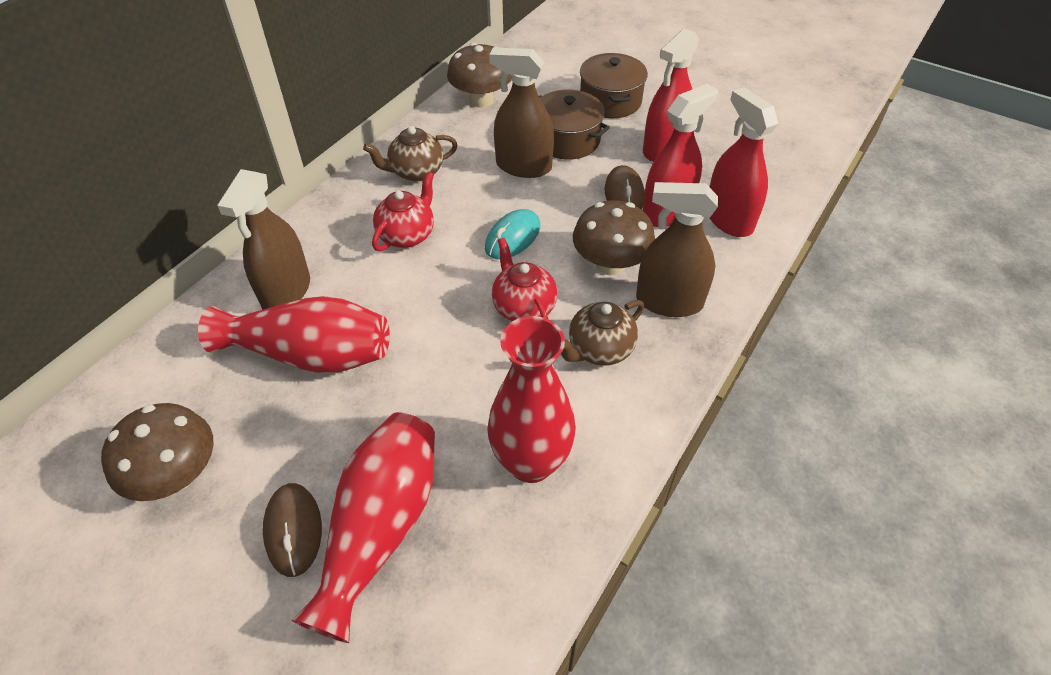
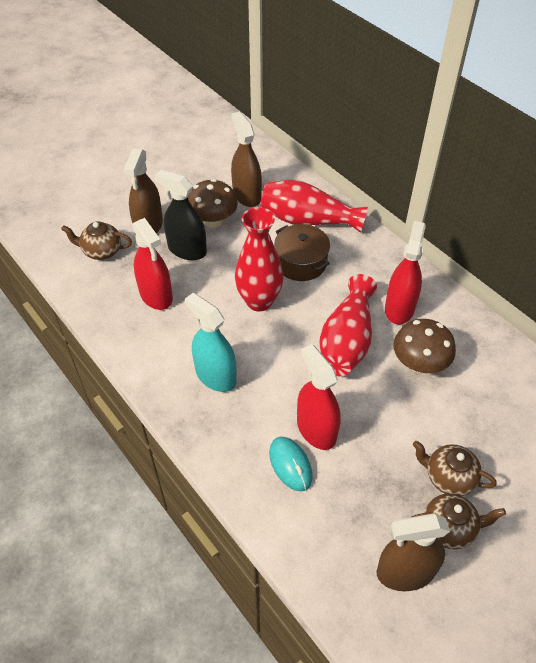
black spray bottle: 0 -> 1
brown mouse: 2 -> 0
brown mushroom: 3 -> 2
brown pot: 2 -> 1
brown teapot: 2 -> 3
red teapot: 2 -> 0
turquoise spray bottle: 0 -> 1

